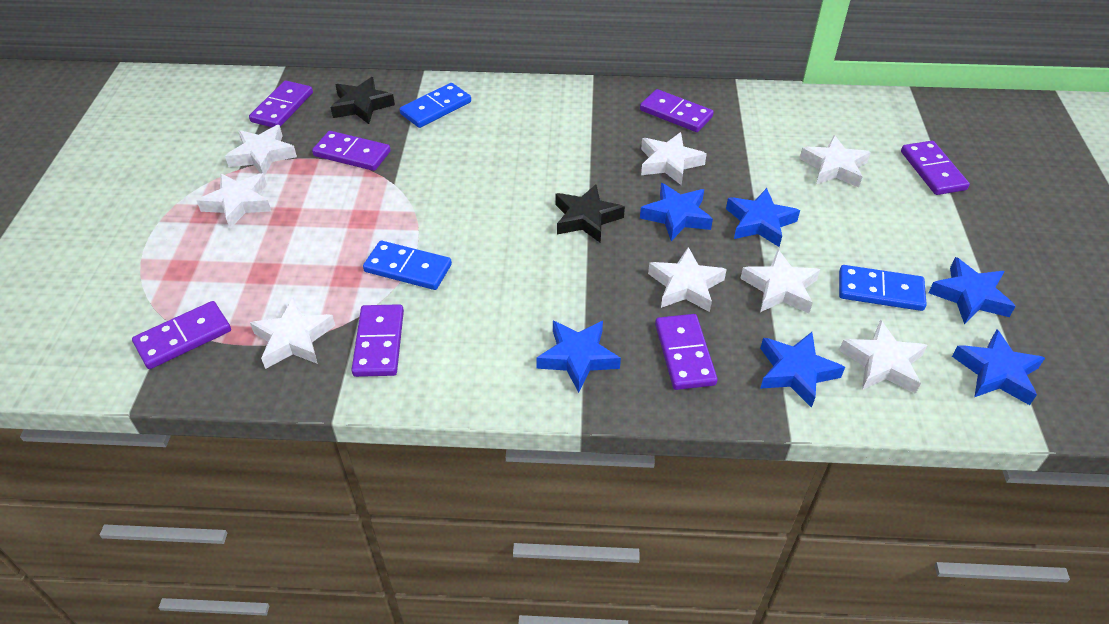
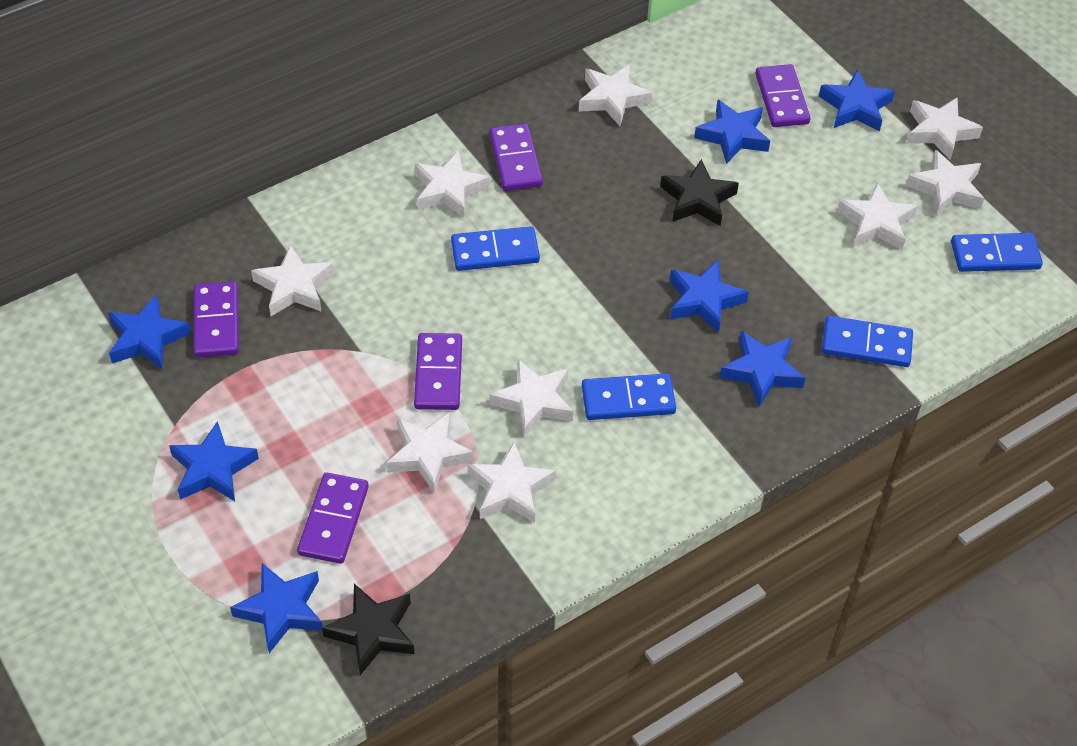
blue domino: 3 -> 4
blue star: 6 -> 7
purple domino: 7 -> 5
white star: 8 -> 9

